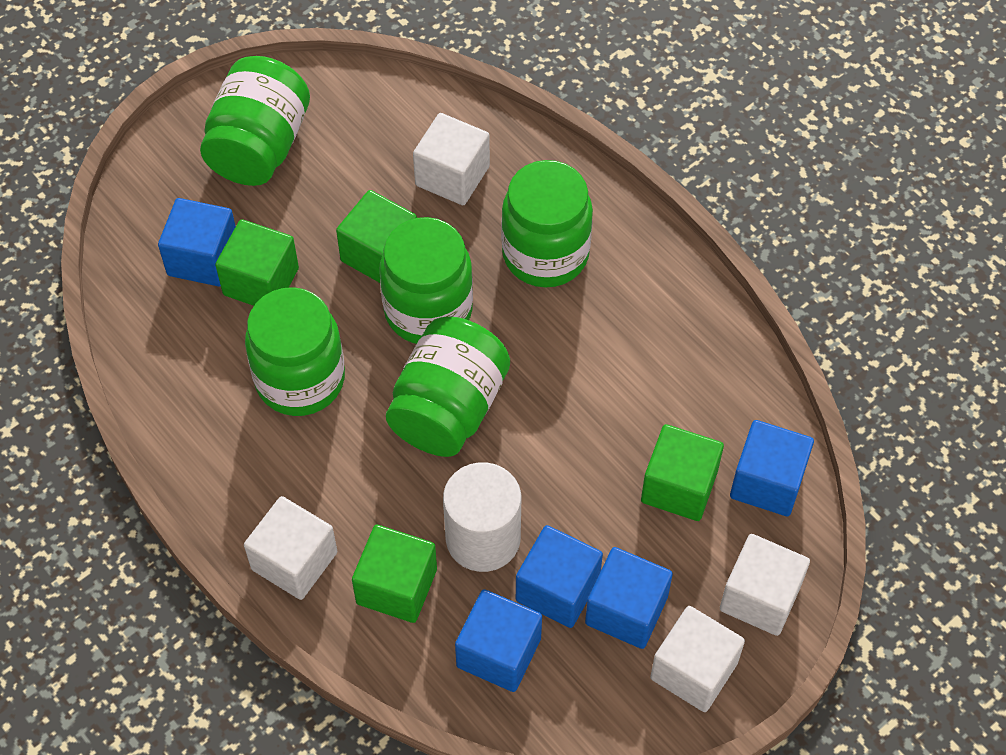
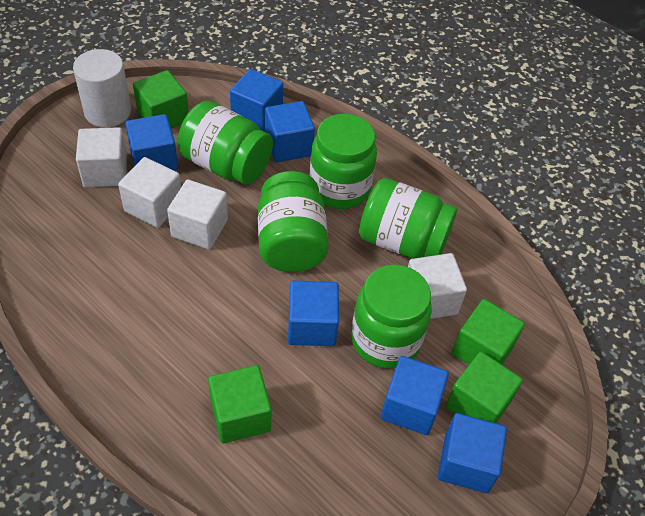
blue cube: 5 -> 6

